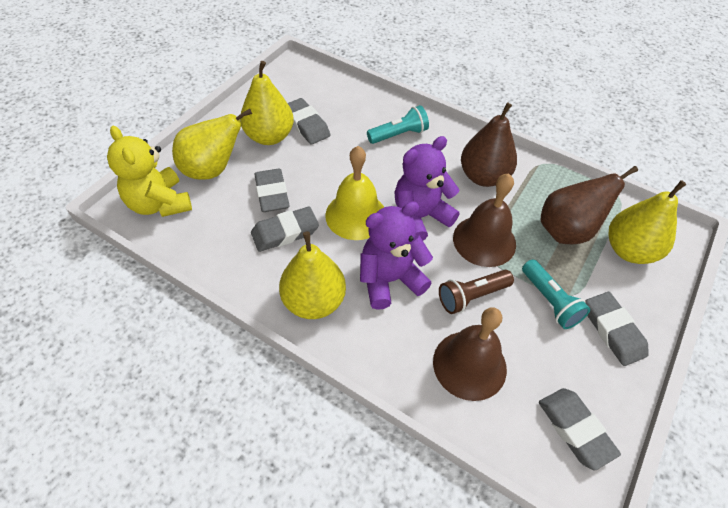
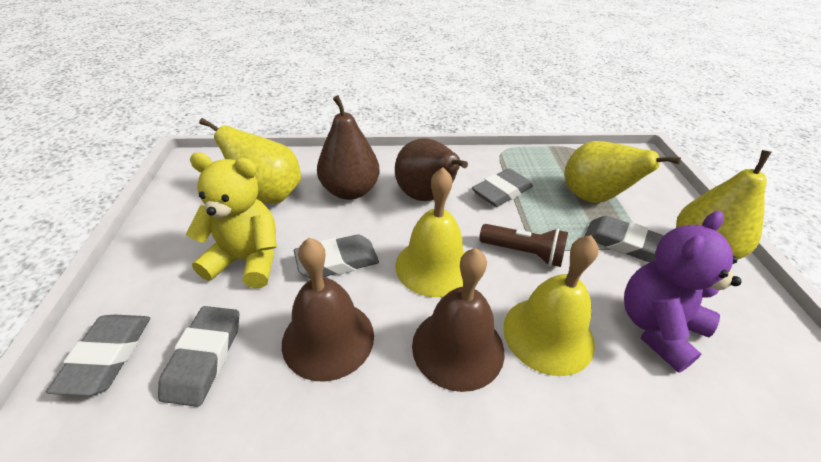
purple teddy bear: 2 -> 1
turquoise flashlight: 2 -> 0
yellow bell: 1 -> 2
yellow pear: 4 -> 3

